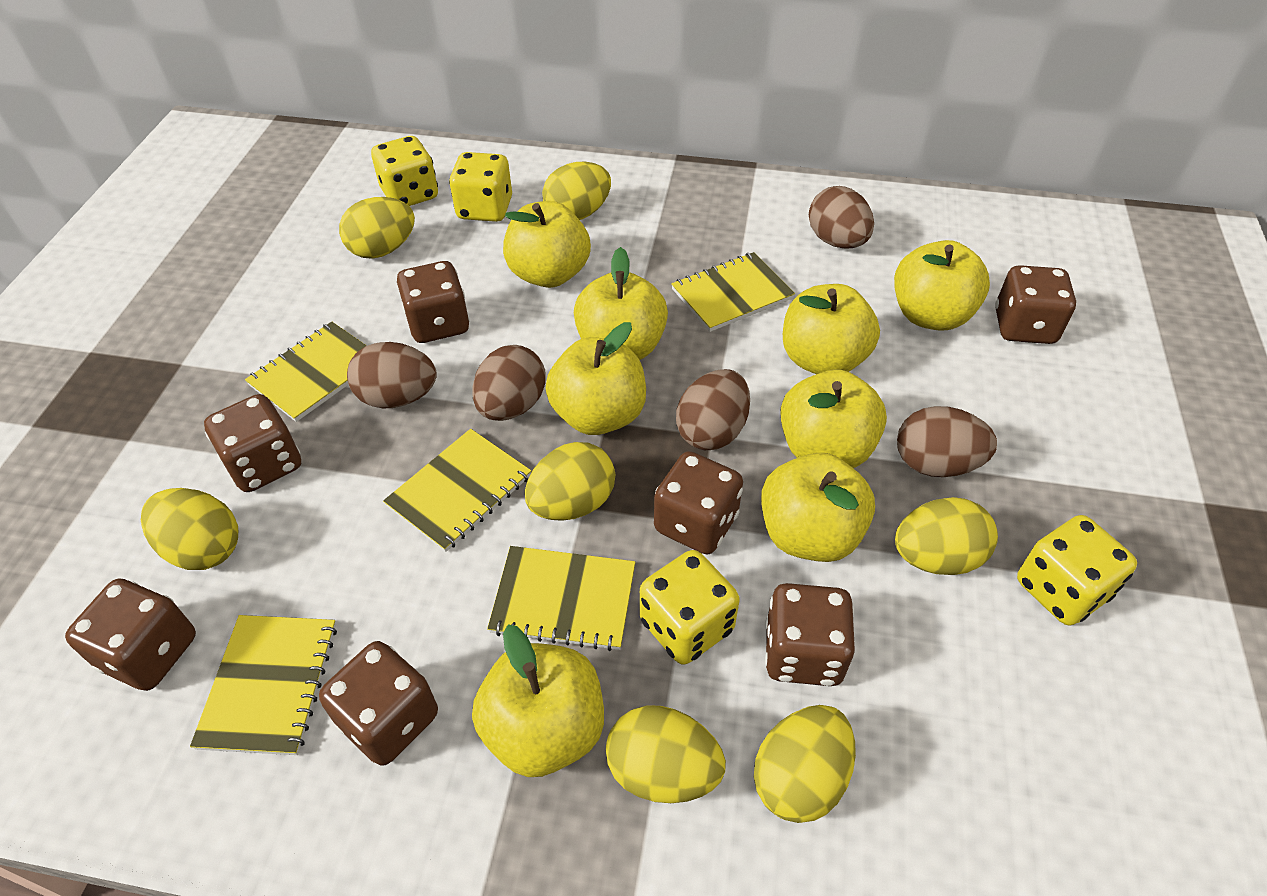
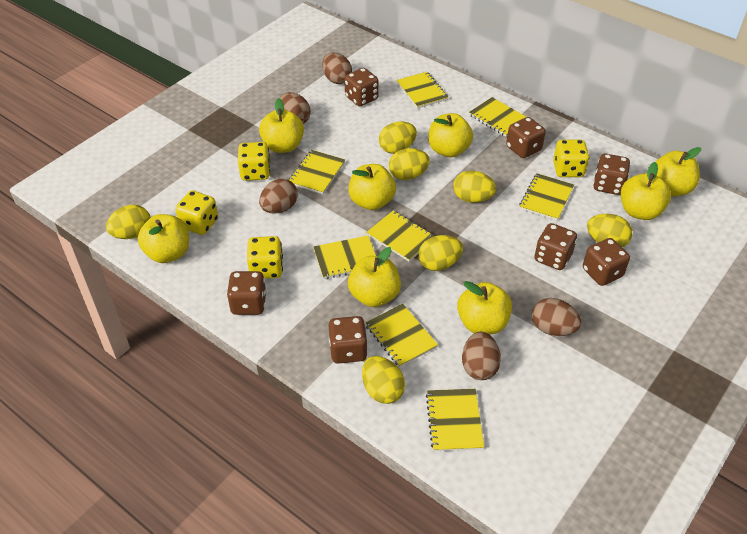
yellow notebook: 5 -> 8

